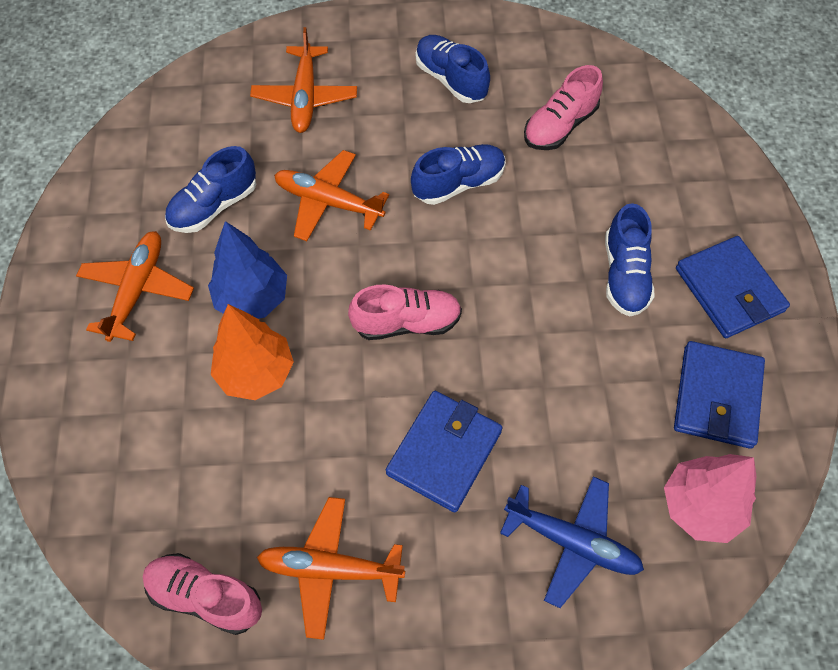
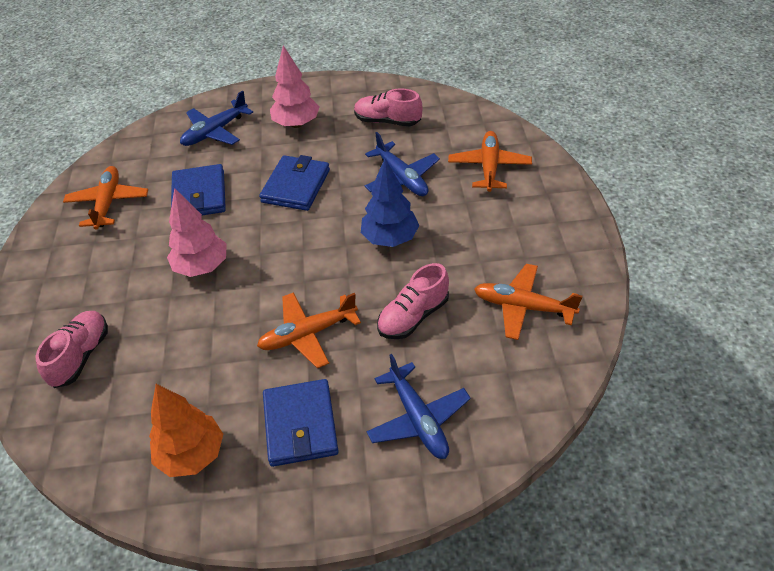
blue plane: 1 -> 3
blue shoe: 4 -> 0
pink tree: 1 -> 2

